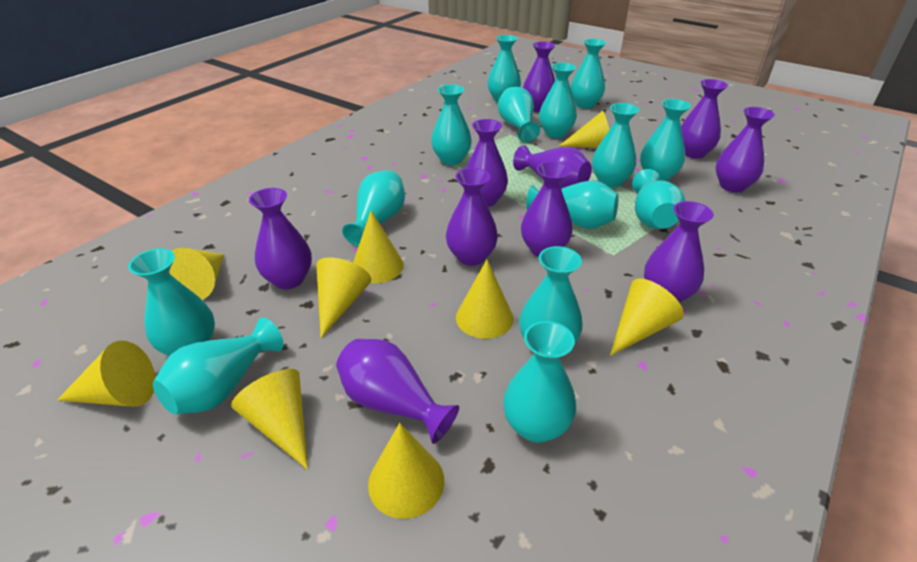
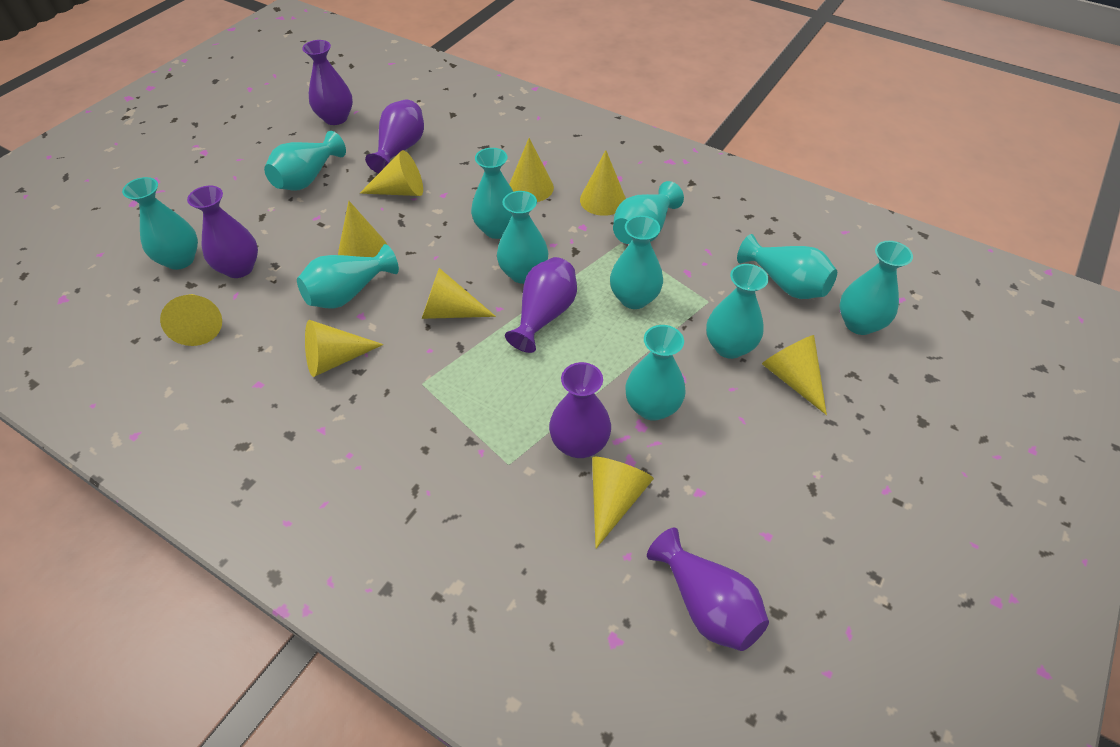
purple vase: 10 -> 6
turquoise vase: 14 -> 11

